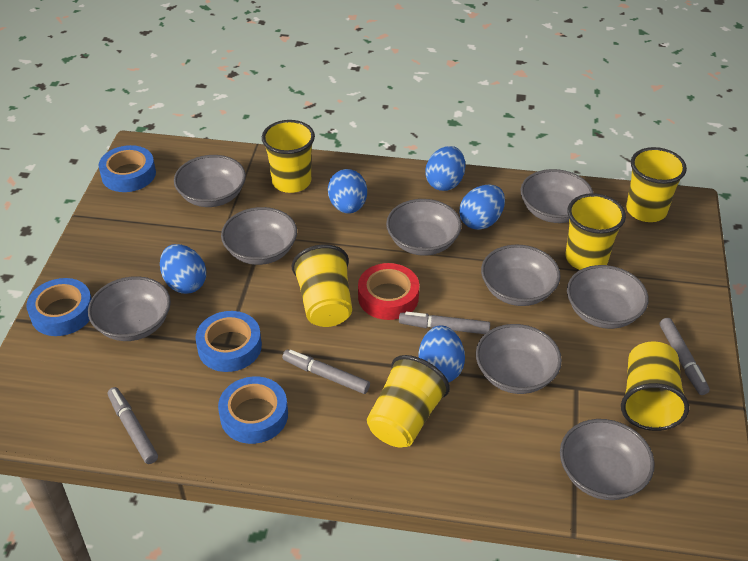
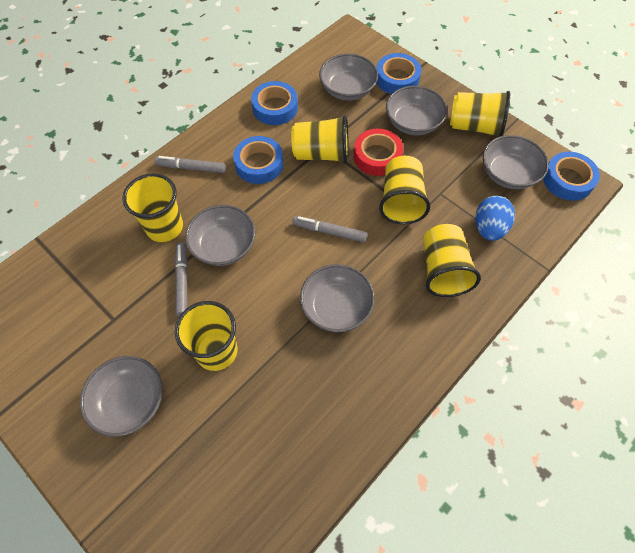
blue egg: 5 -> 1
grey bowl: 9 -> 6
grey marker: 4 -> 3

